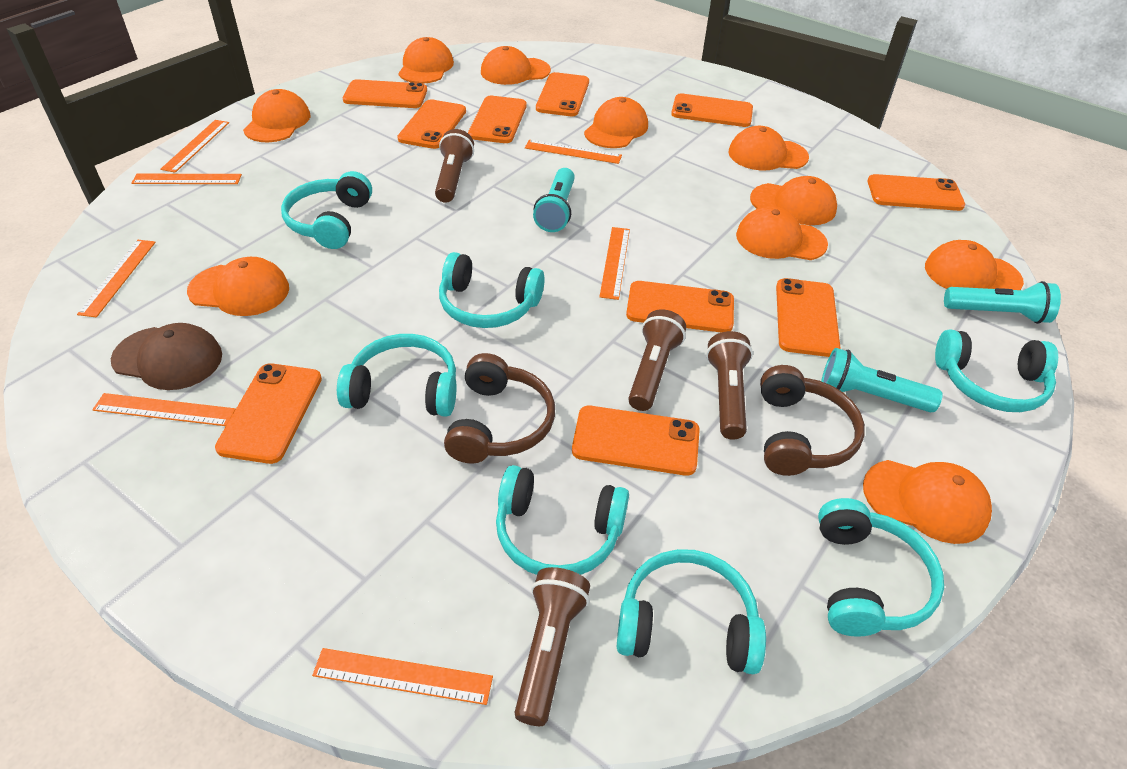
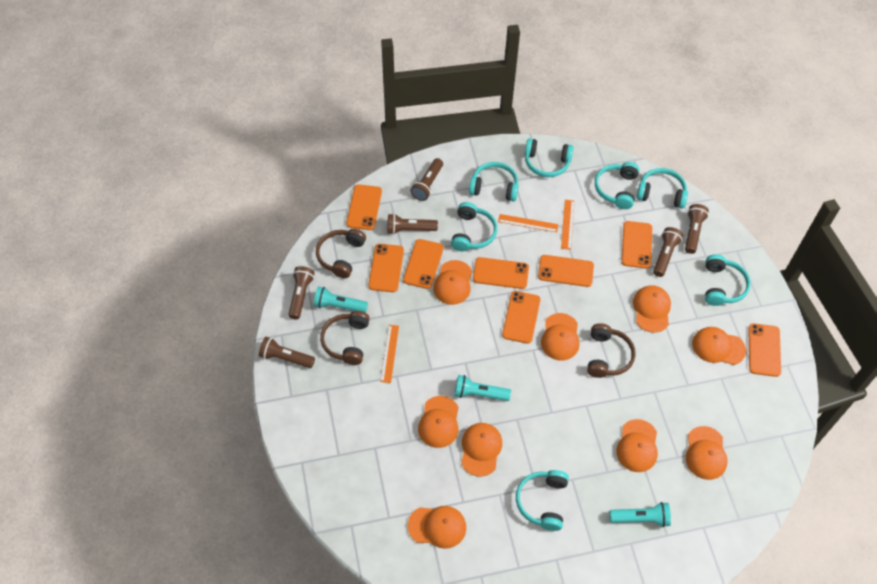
brown cap: 1 -> 0
brown flashlight: 4 -> 6
brown headphones: 2 -> 3
orange cap: 10 -> 9
orange phone: 10 -> 8
orange ruler: 7 -> 3

